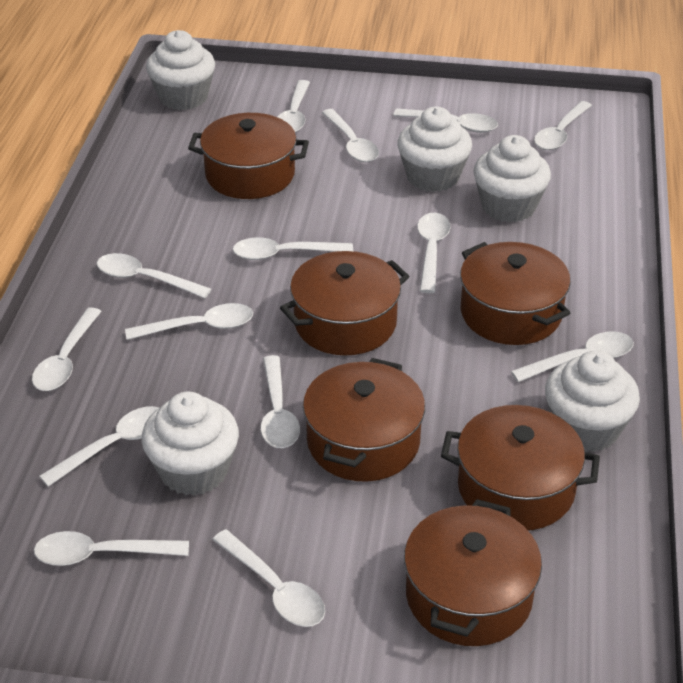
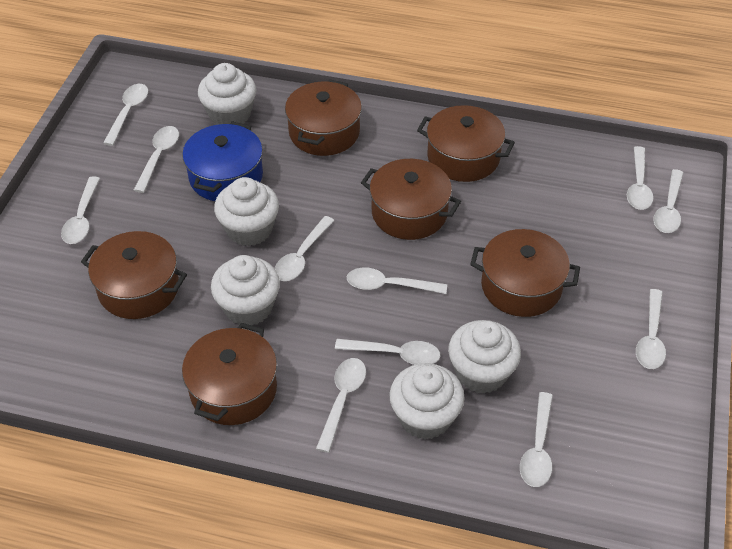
blue pot: 0 -> 1
white spoon: 14 -> 11

